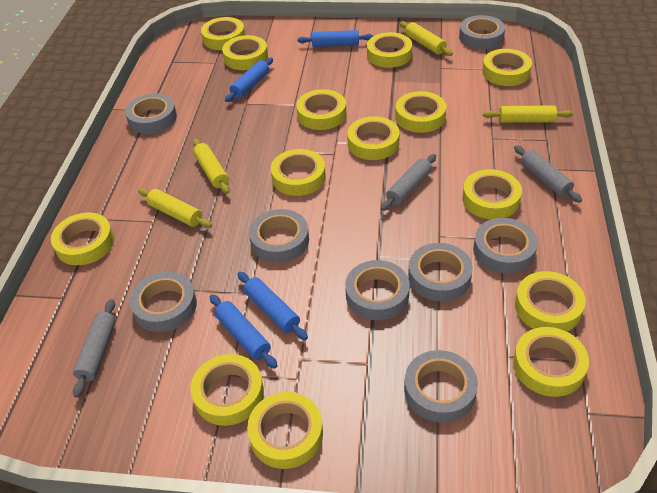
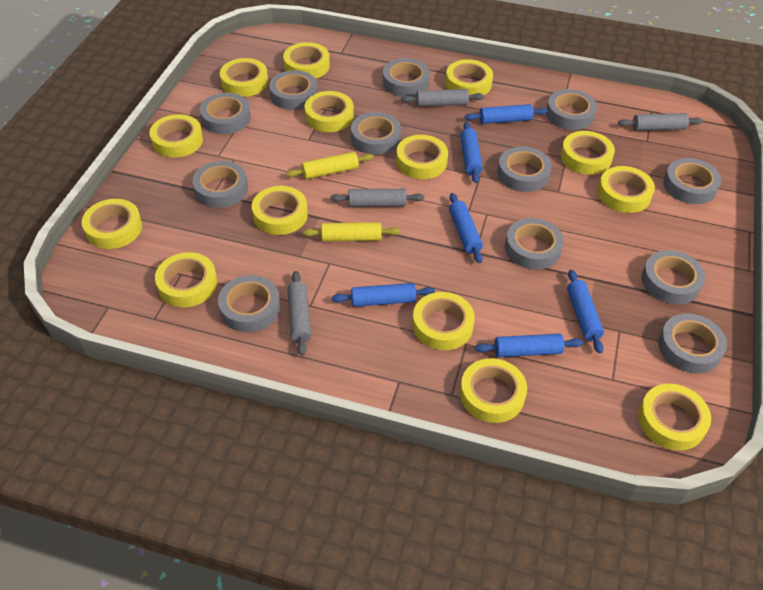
blue rolling pin: 4 -> 6
grey rolling pin: 3 -> 4
grey tape: 8 -> 12
yellow rolling pin: 4 -> 2

